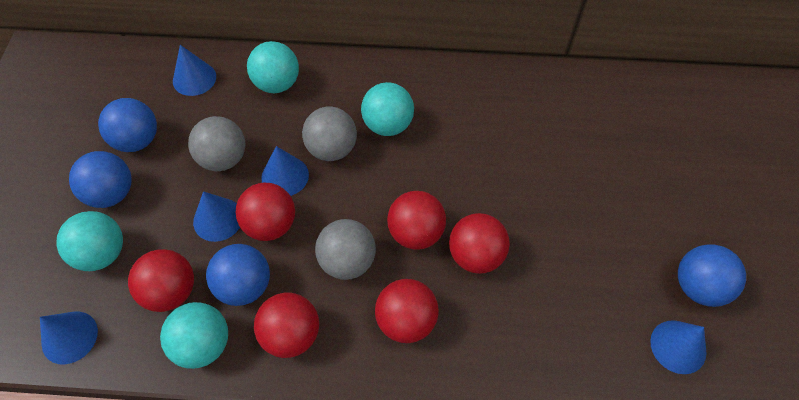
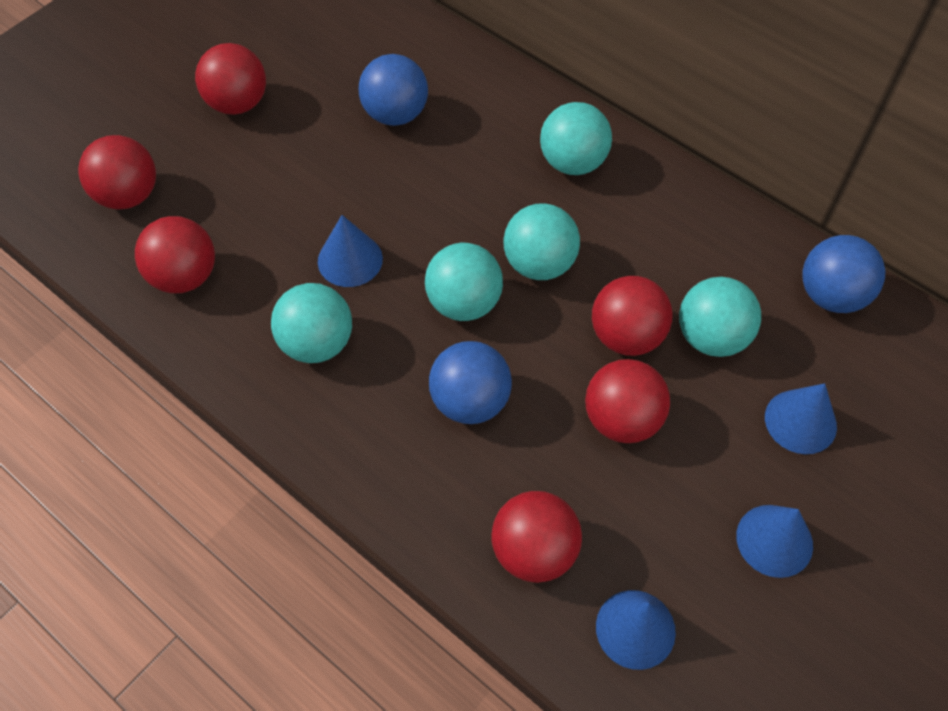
blue ball: 4 -> 3
blue cone: 5 -> 4
grey ball: 3 -> 0
turquoise ball: 4 -> 5

